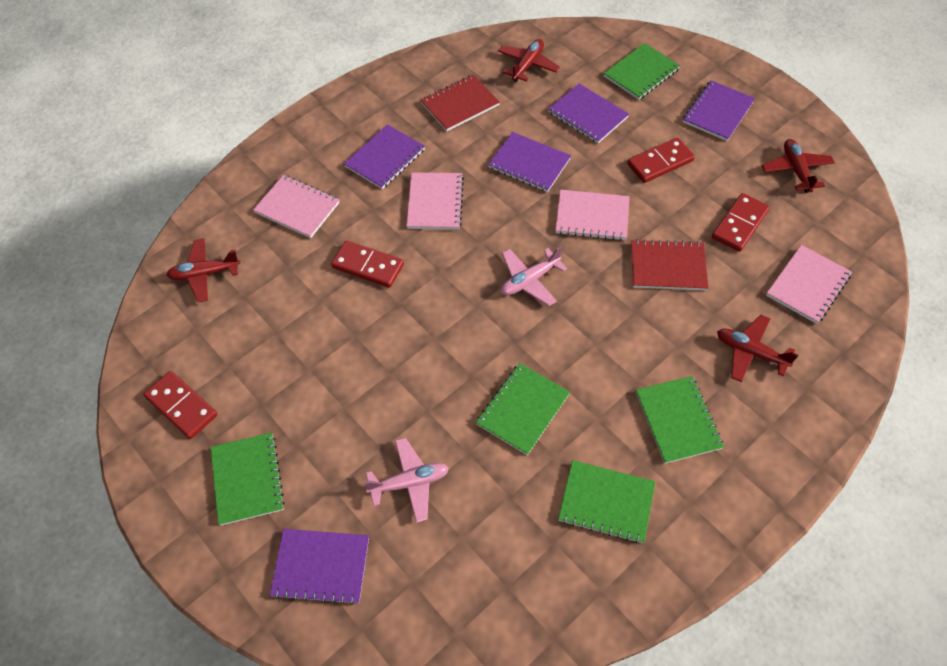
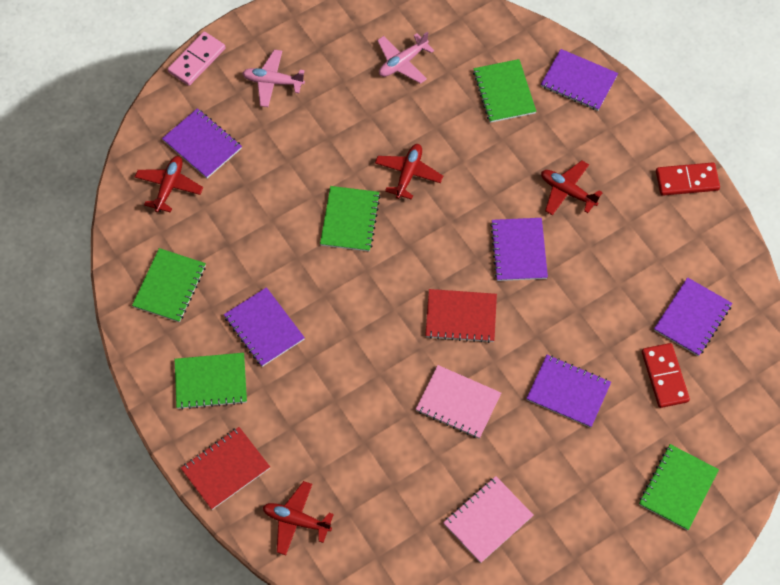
pink domino: 0 -> 1
pink notebook: 4 -> 2
purple notebook: 5 -> 6
red domino: 4 -> 2

